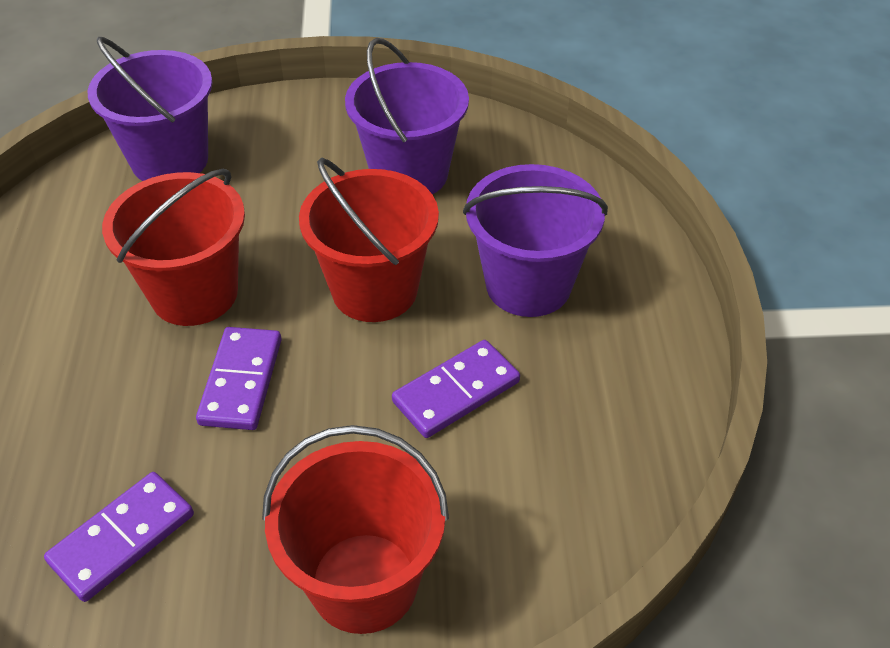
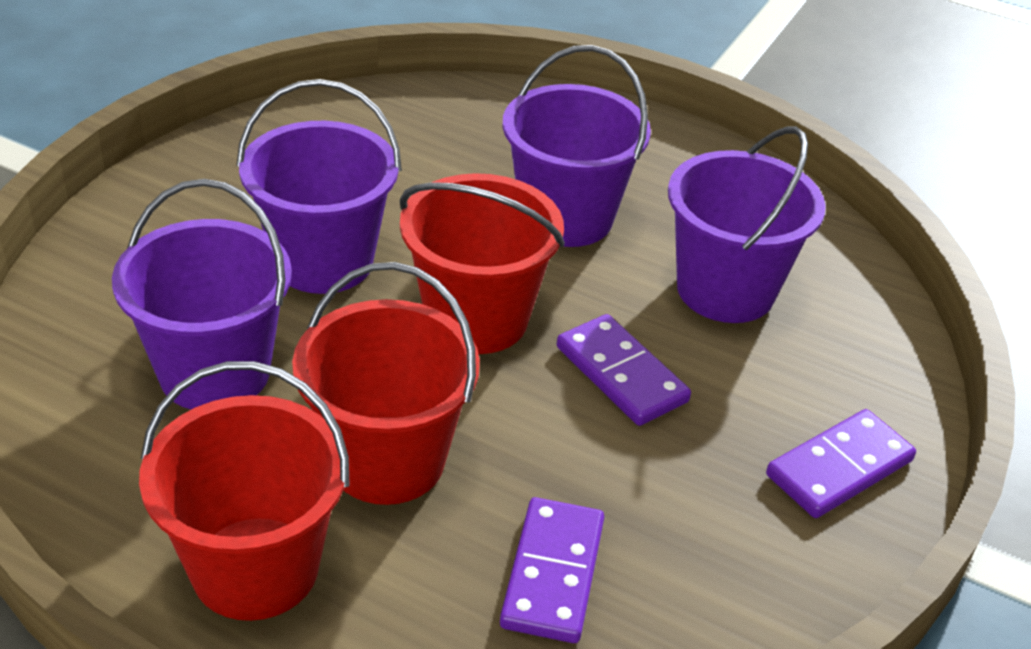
purple bucket: 3 -> 4

